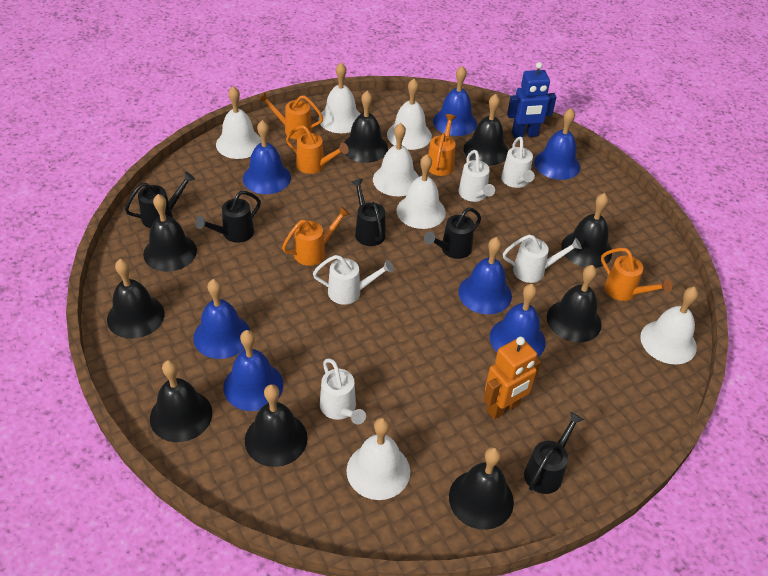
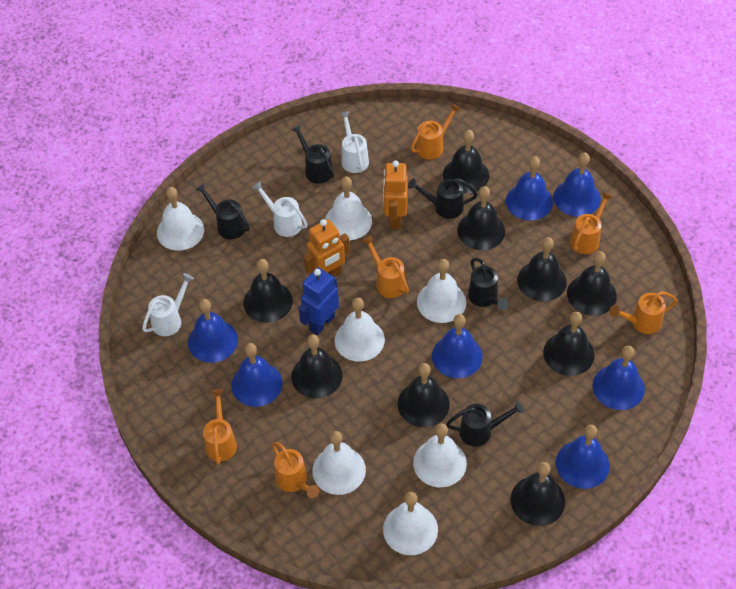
orange robot: 1 -> 2
orange watering can: 5 -> 6
white watering can: 5 -> 3

